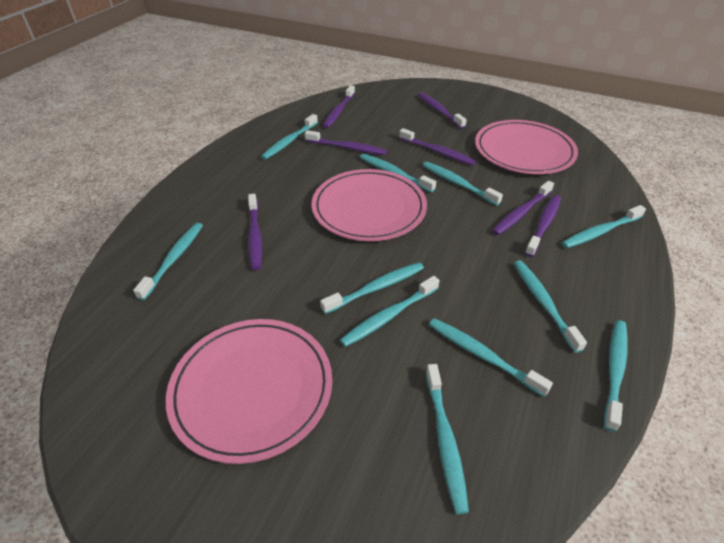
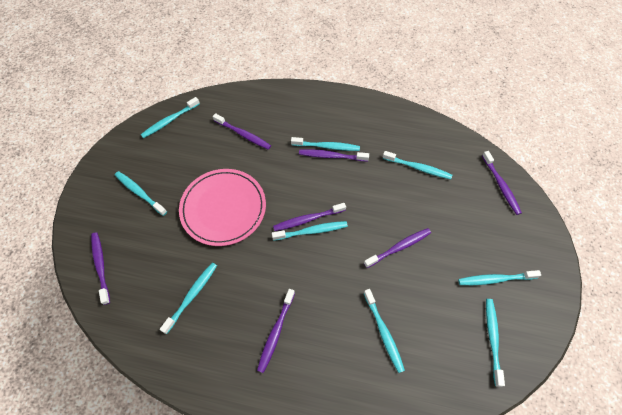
pink plate: 3 -> 1
turquoise toothbrush: 11 -> 9

